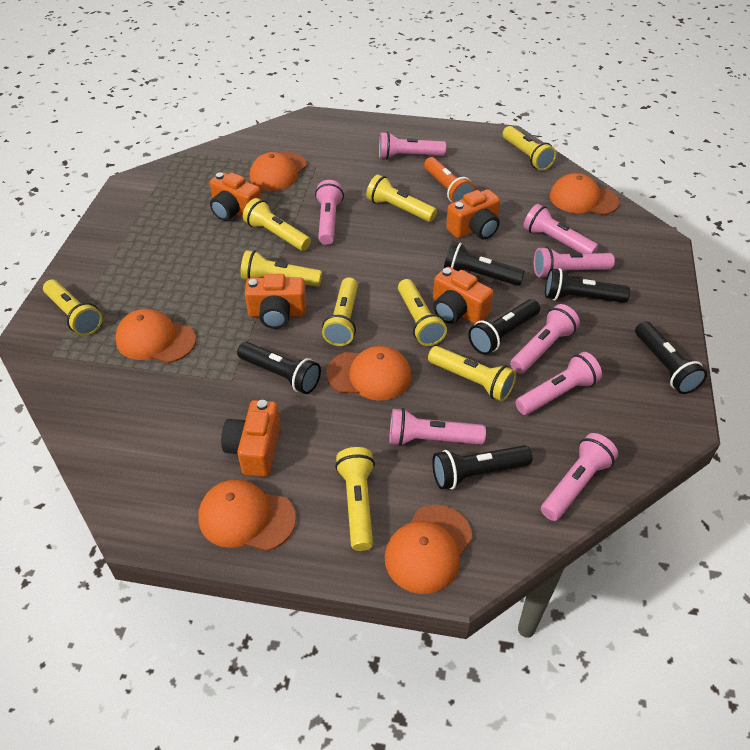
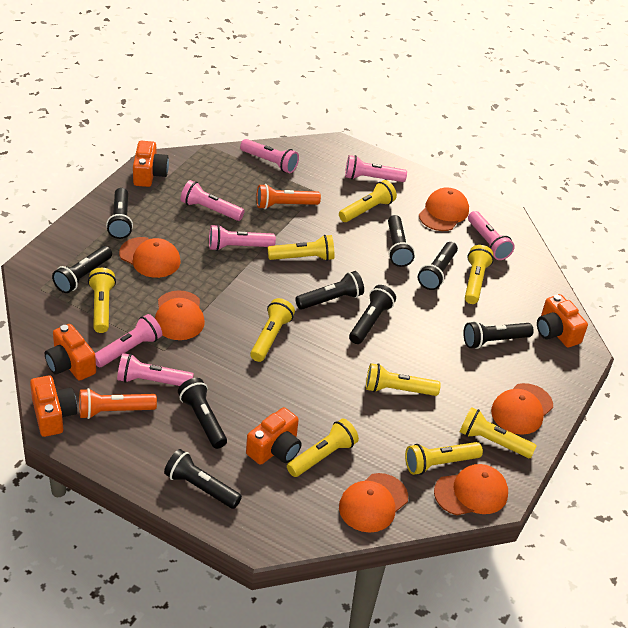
black flashlight: 6 -> 9
orange flashlight: 1 -> 2
pink flashlight: 8 -> 7

